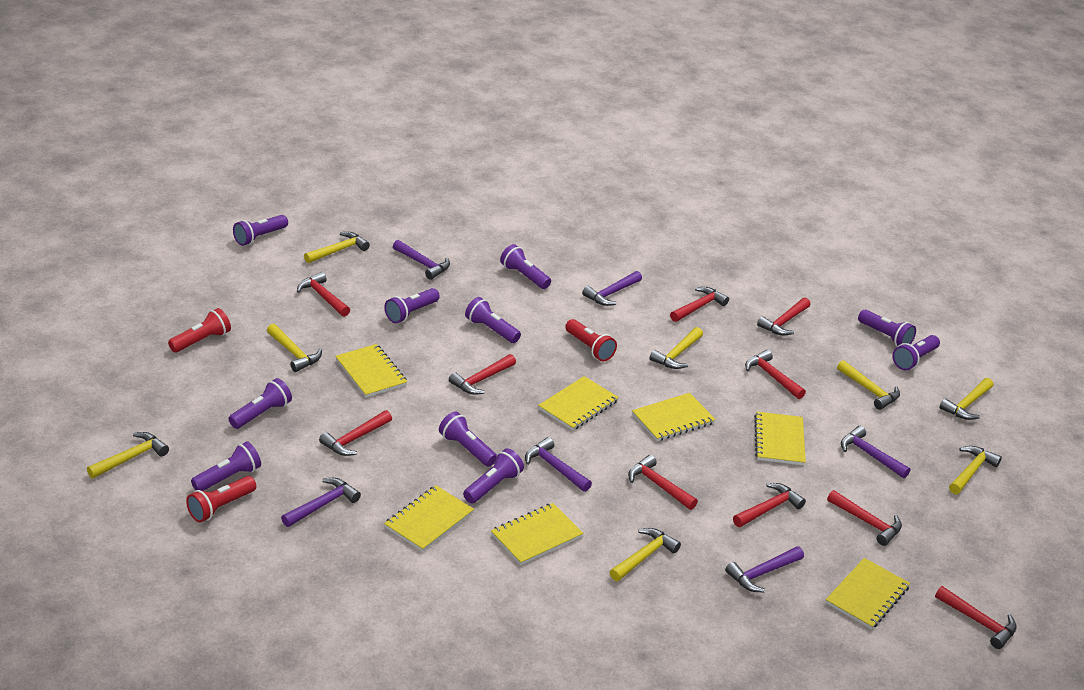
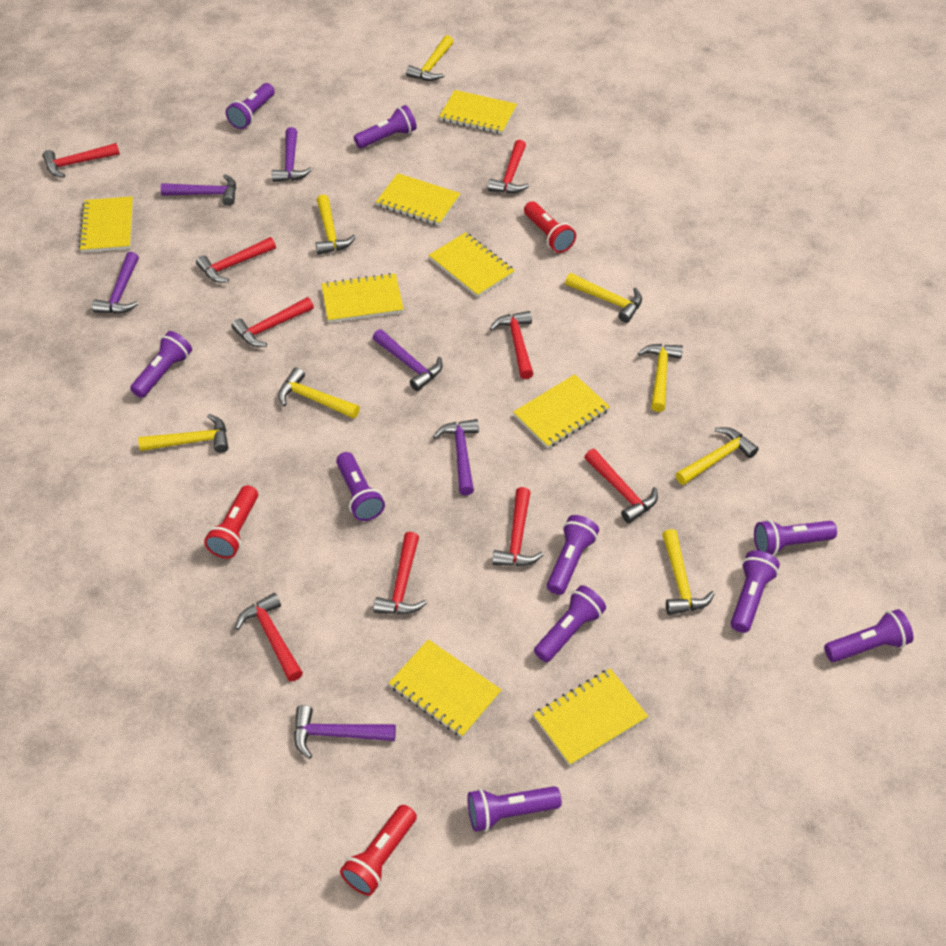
red hammer: 10 -> 9
yellow notebook: 7 -> 8

